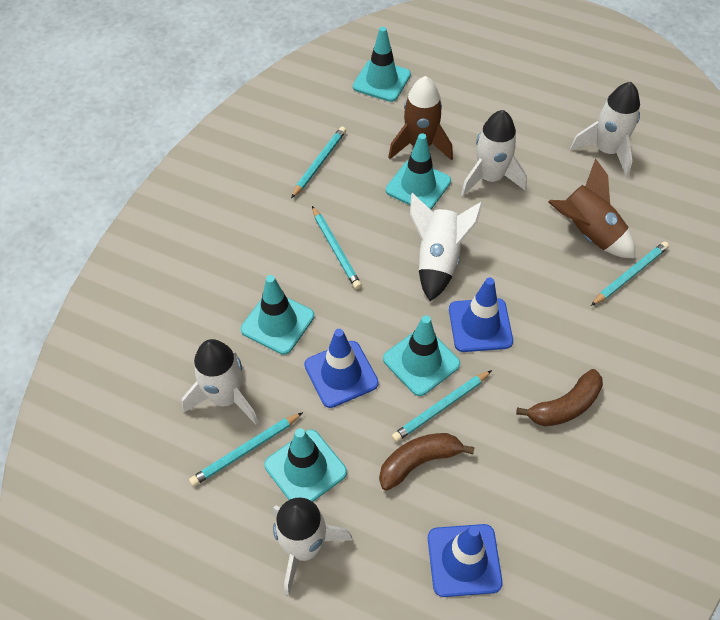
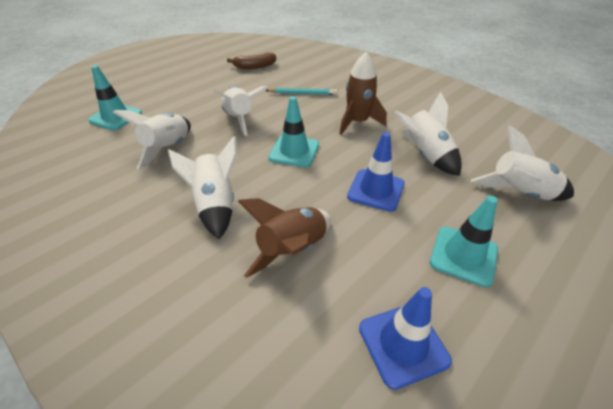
blue traffic cone: 3 -> 2
brown banana: 2 -> 1
turquoise pencil: 5 -> 1
turquoise traffic cone: 5 -> 3

